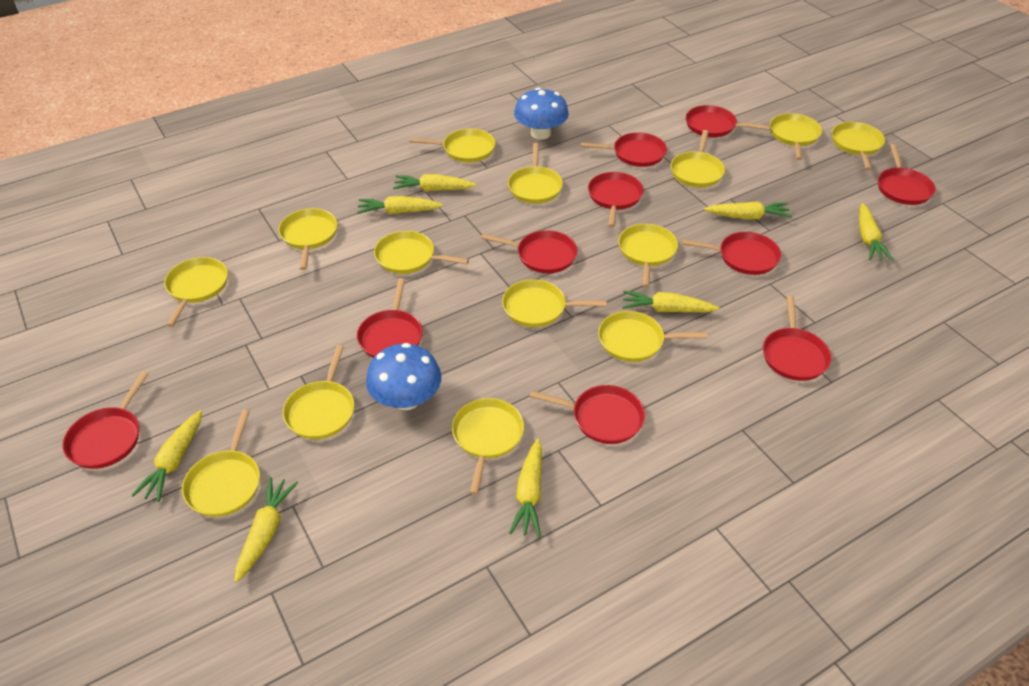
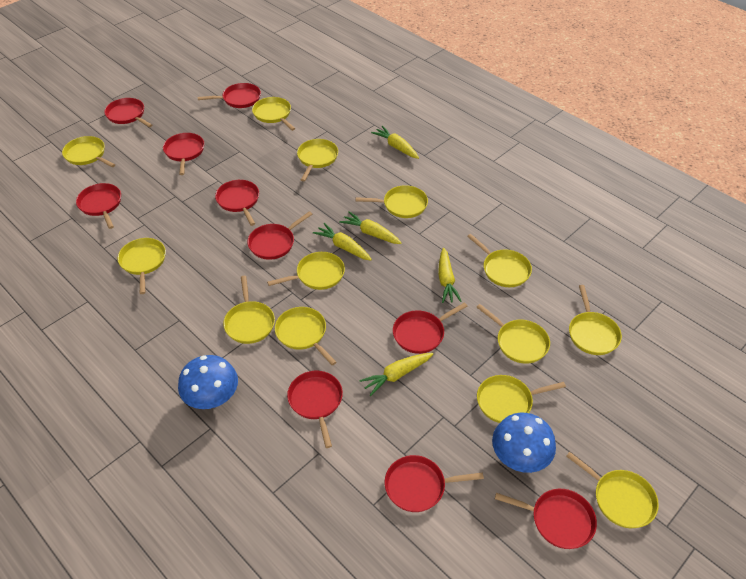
yellow carrot: 8 -> 5
yellow pan: 14 -> 13

